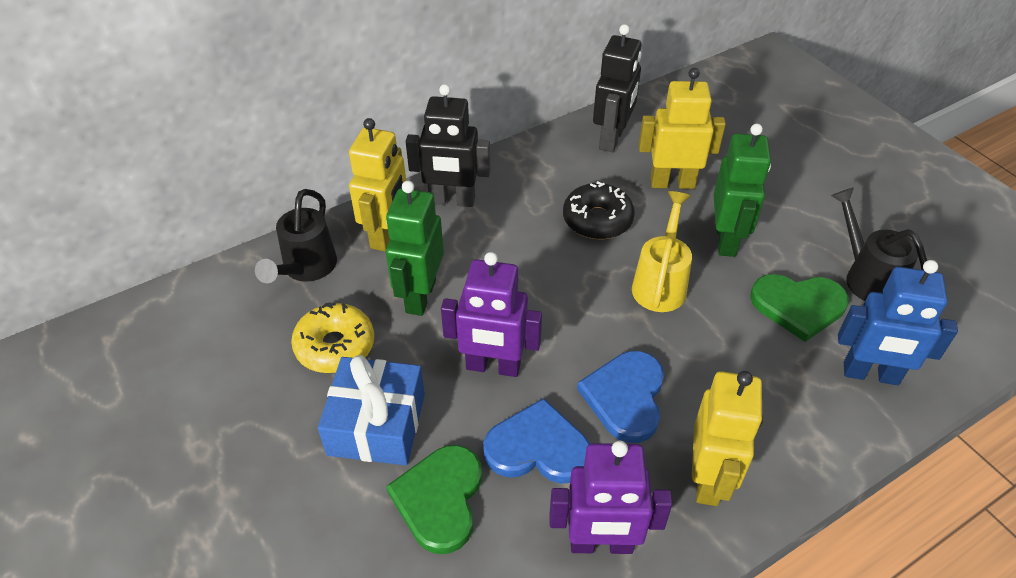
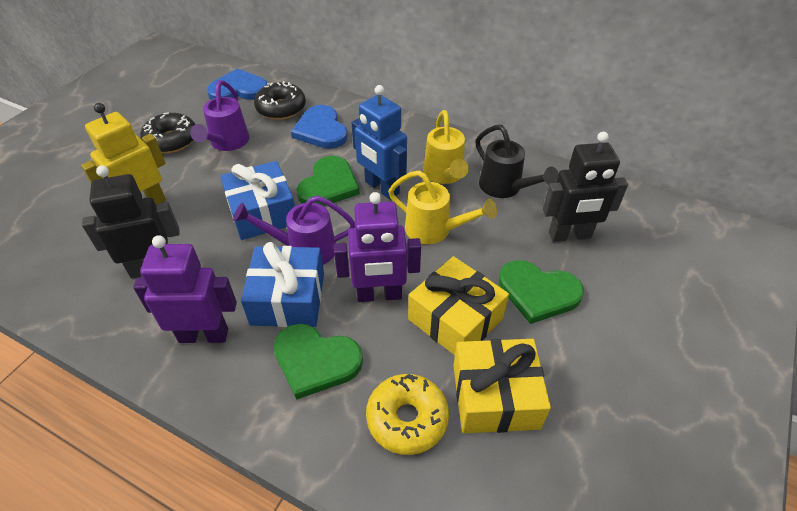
black donut: 1 -> 2
black watering can: 2 -> 1
blue gift: 1 -> 2
green heart: 2 -> 3
green robot: 2 -> 0
purple watering can: 0 -> 2
yellow gift: 0 -> 2
yellow robot: 3 -> 1
yellow watering can: 1 -> 2

